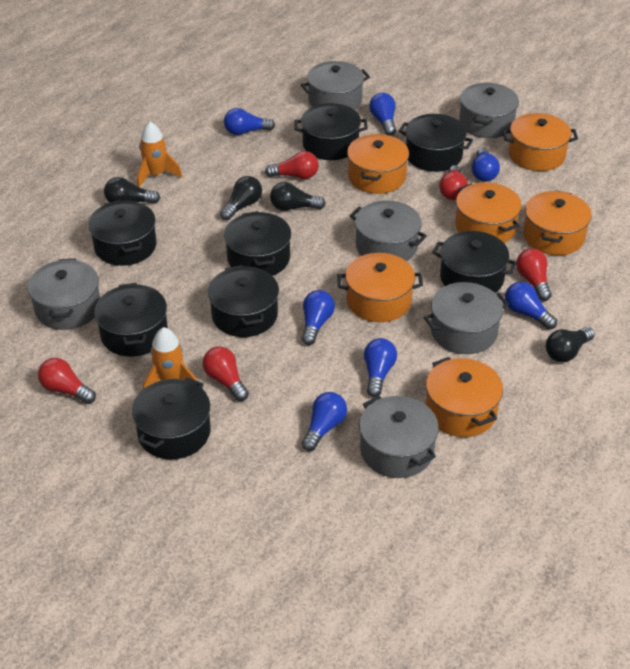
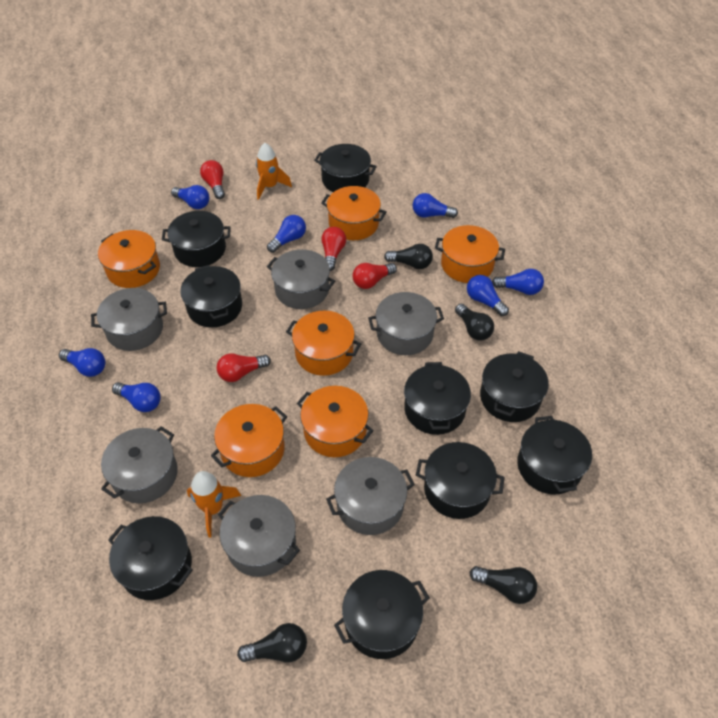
black pot: 8 -> 9
red light bulb: 5 -> 4

